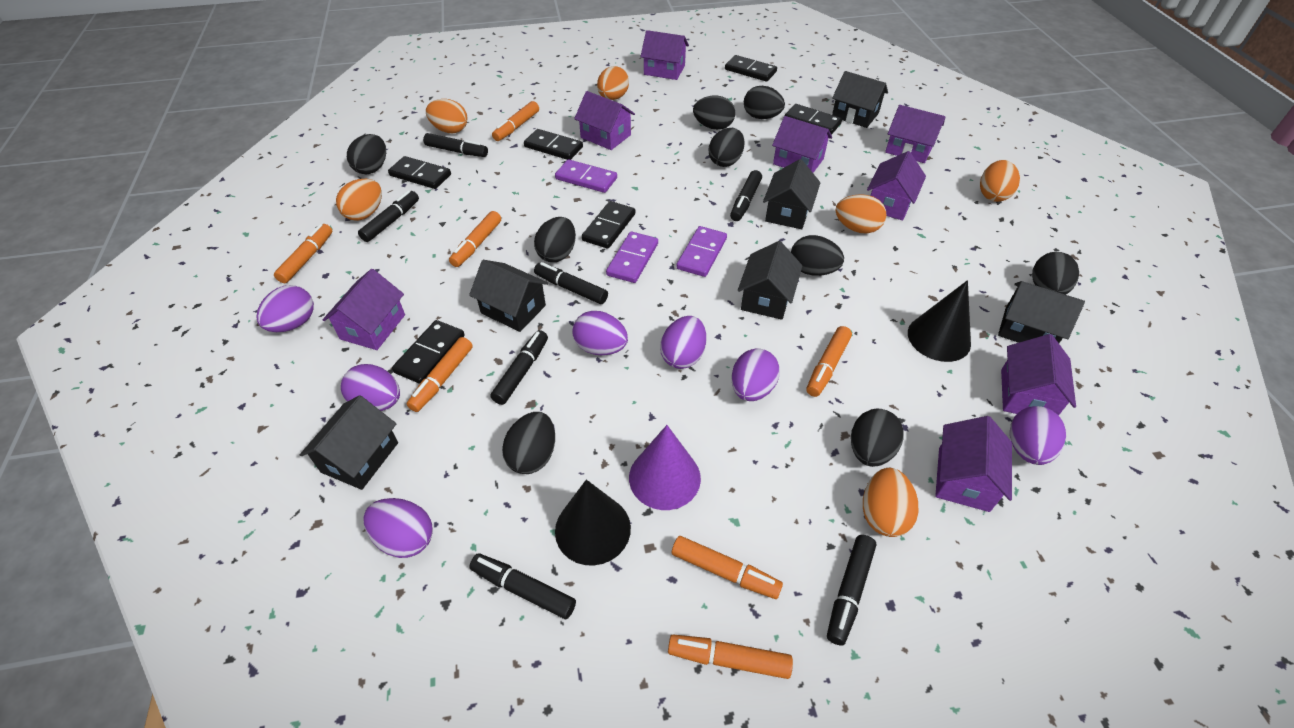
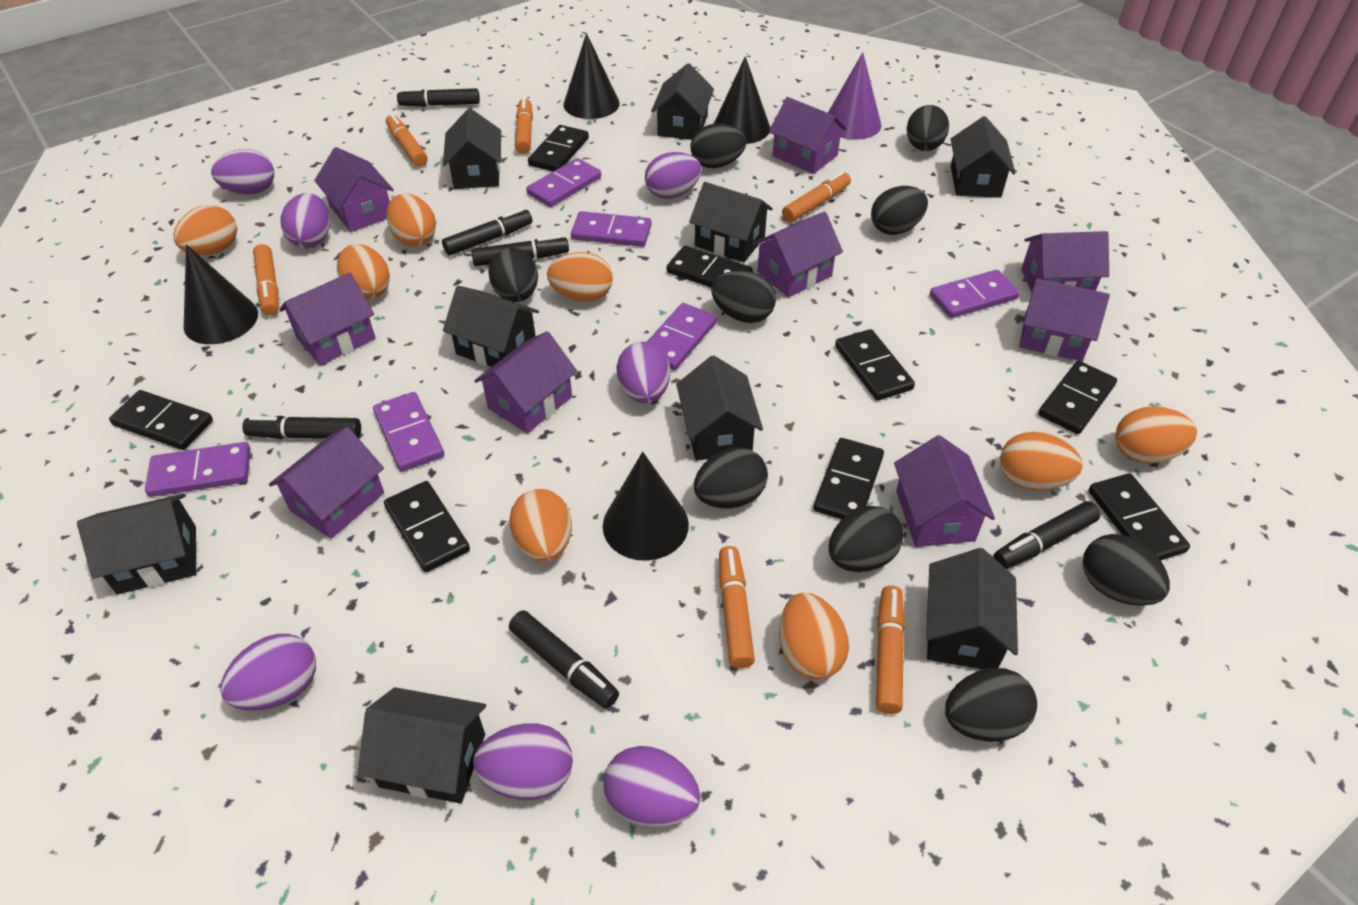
black cone: 2 -> 4
black domino: 6 -> 8
black house: 6 -> 9
black marker: 7 -> 6
orange egg: 6 -> 8
orange marker: 7 -> 6
purple domino: 3 -> 6
purple house: 8 -> 9

